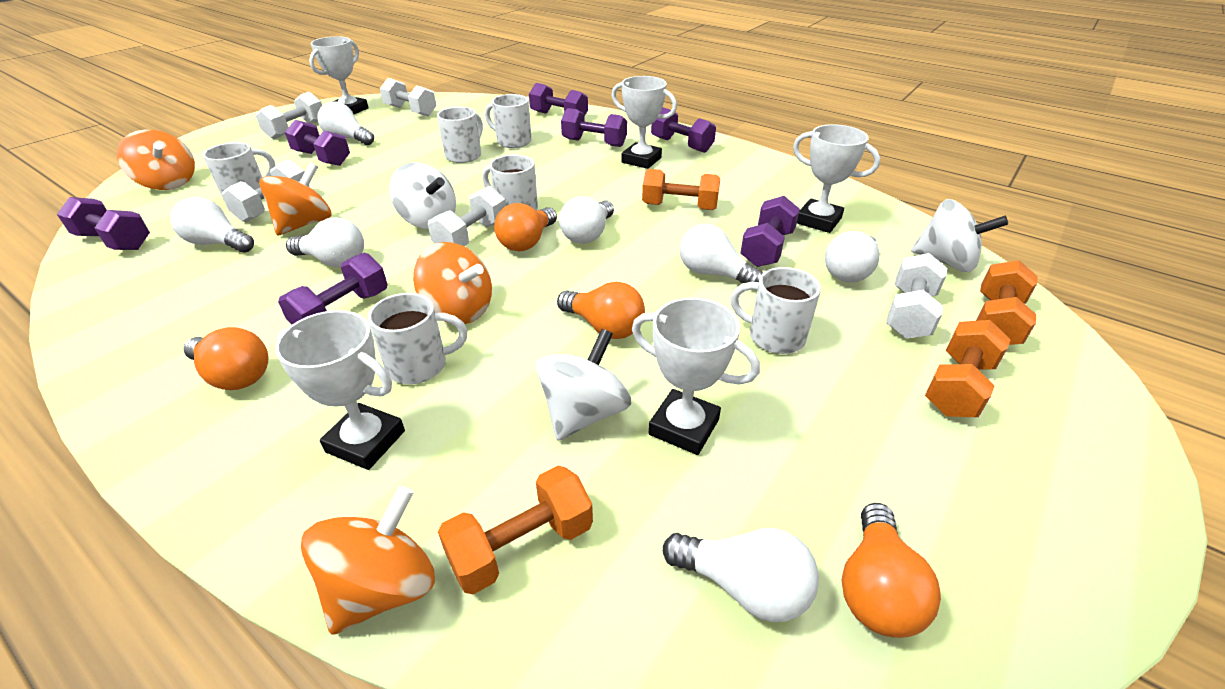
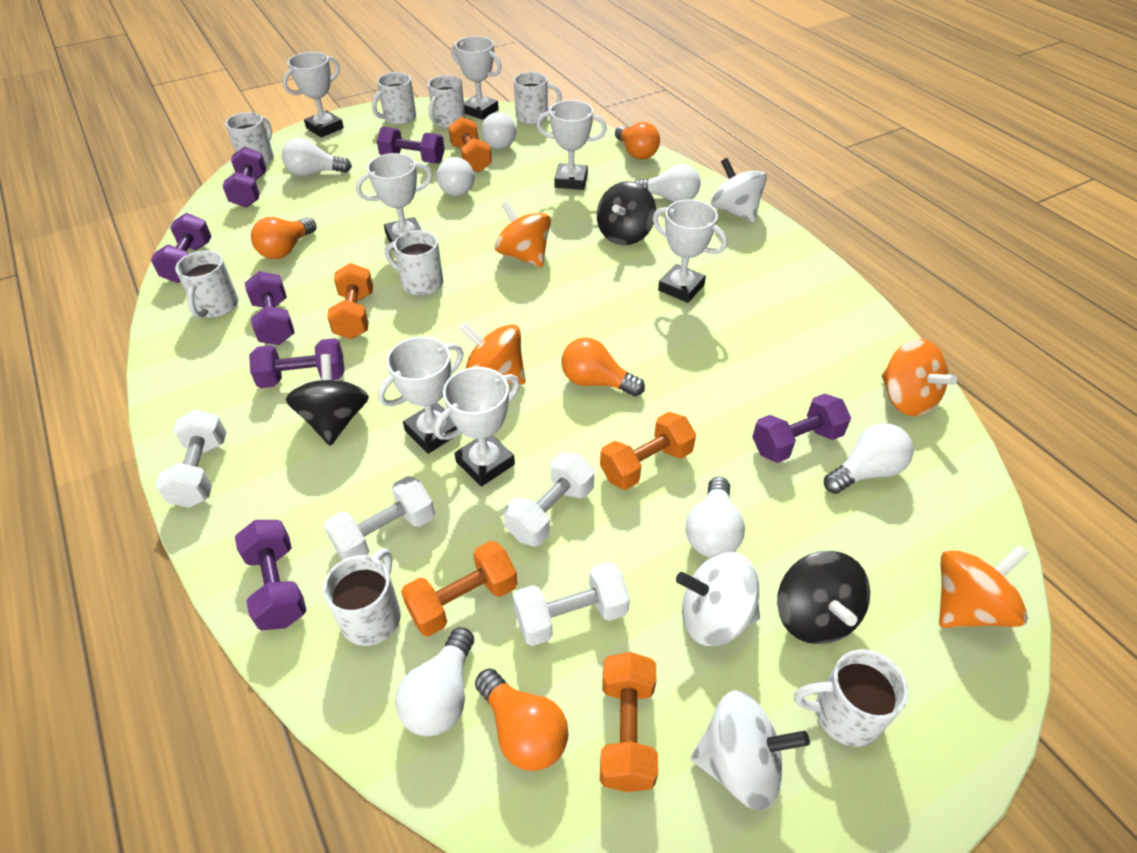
black spinning top: 0 -> 3
orange dumbbell: 4 -> 5
white dumbbell: 5 -> 4
white mug: 6 -> 8
white trophy: 5 -> 7

